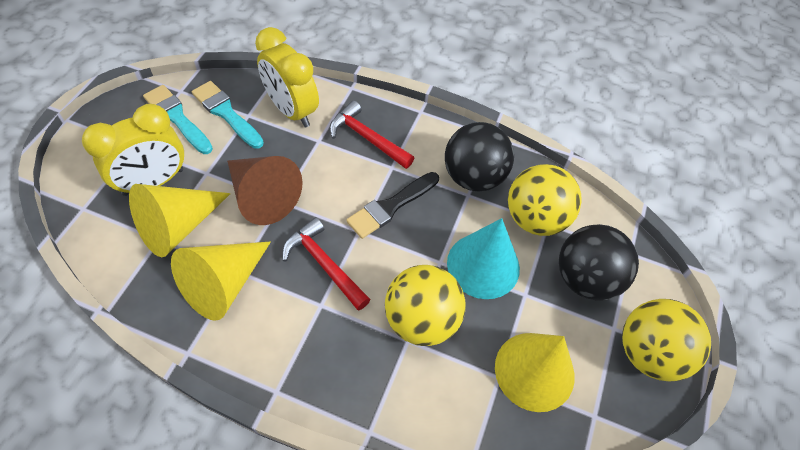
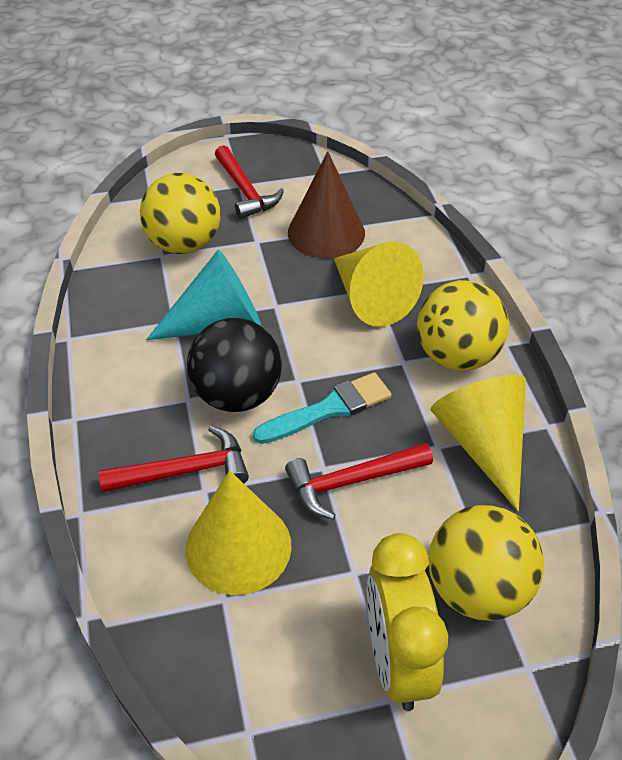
black ball: 2 -> 1
black brush: 1 -> 0
red hammer: 2 -> 3
turquoise brush: 2 -> 1
yellow clock: 2 -> 1

